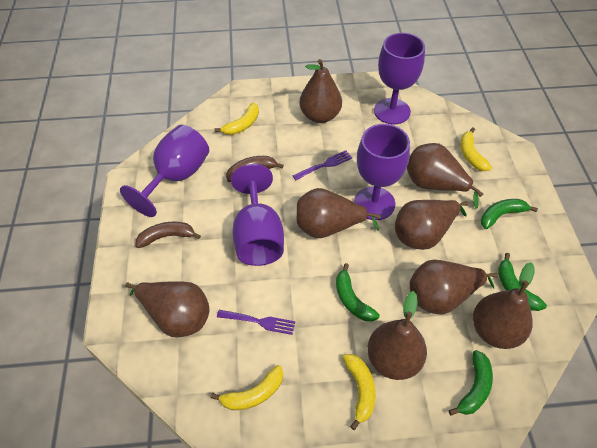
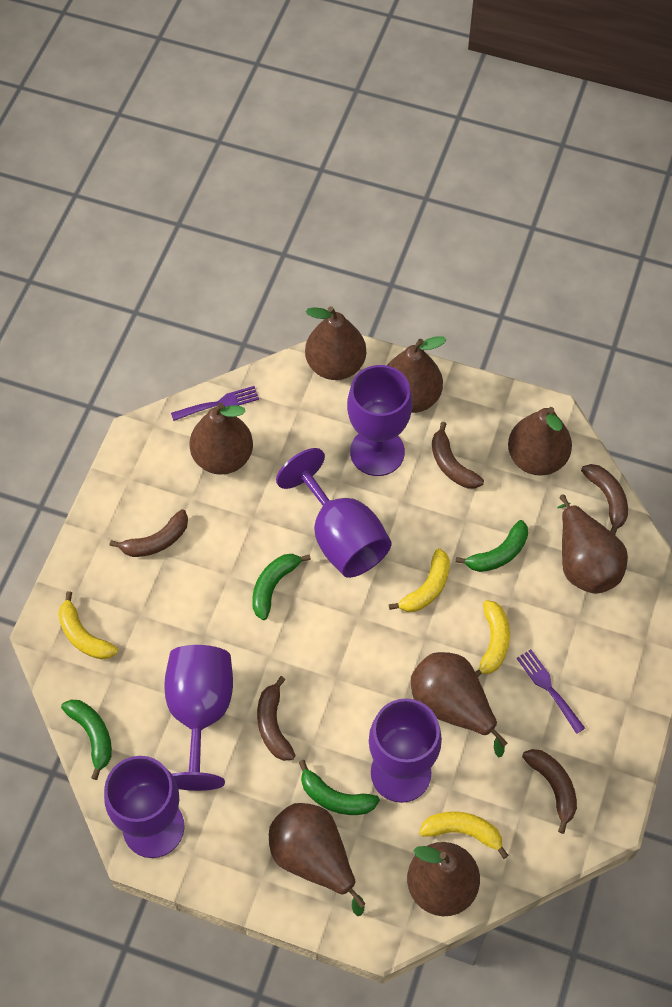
brown banana: 2 -> 5
purple goblet: 4 -> 5

